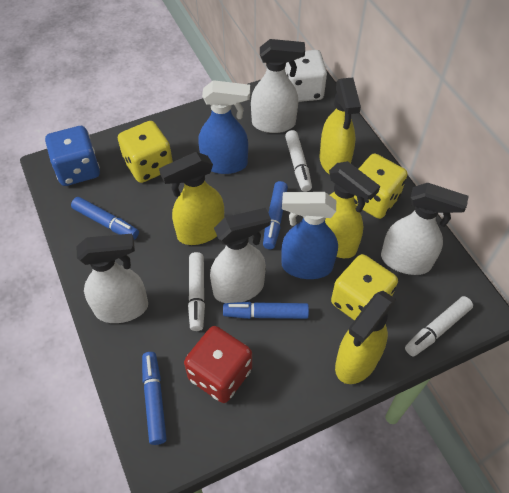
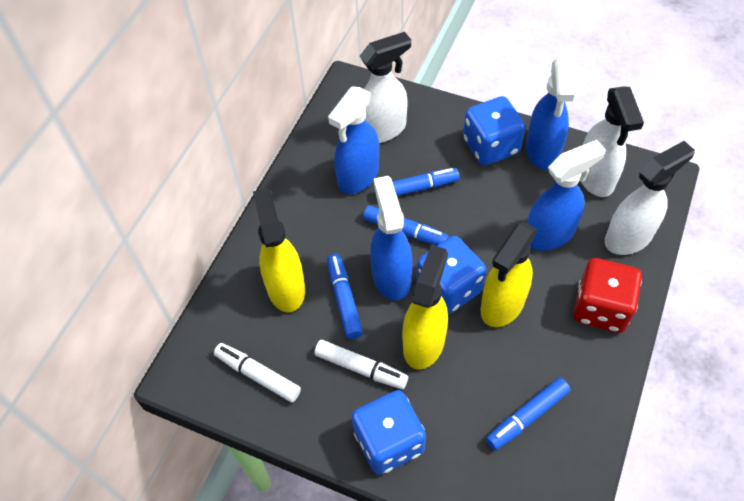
blue dice: 1 -> 3
blue spray bottle: 2 -> 4
white dice: 1 -> 0
white marker: 3 -> 2
white spray bottle: 4 -> 3
yellow dice: 3 -> 0
yellow spray bottle: 4 -> 3

